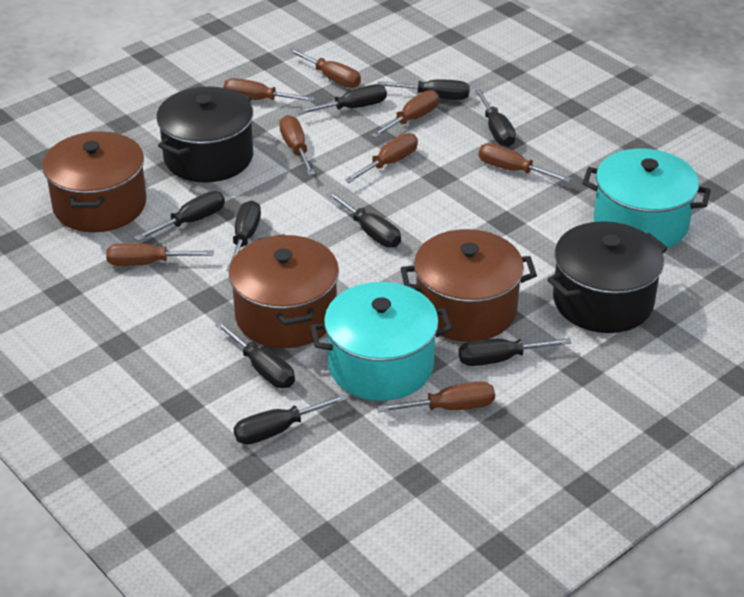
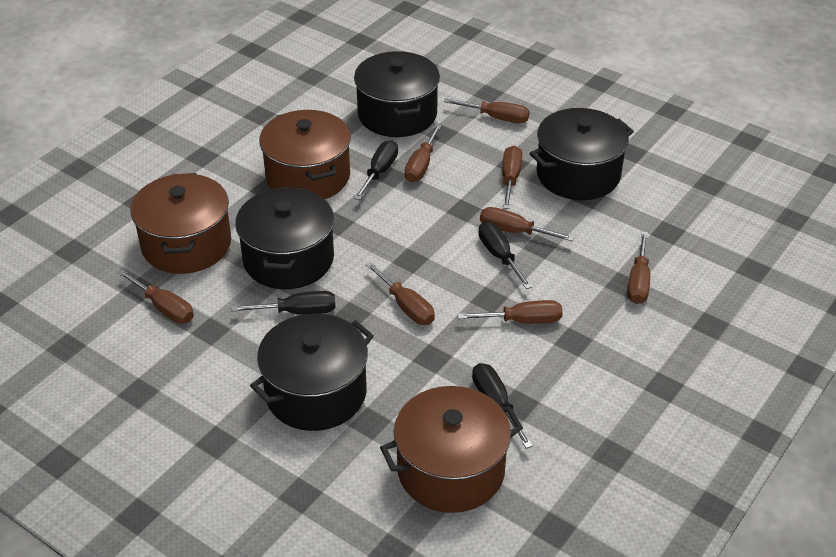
black pot: 2 -> 4
black screwdriver: 9 -> 4
turquoise pot: 2 -> 0

